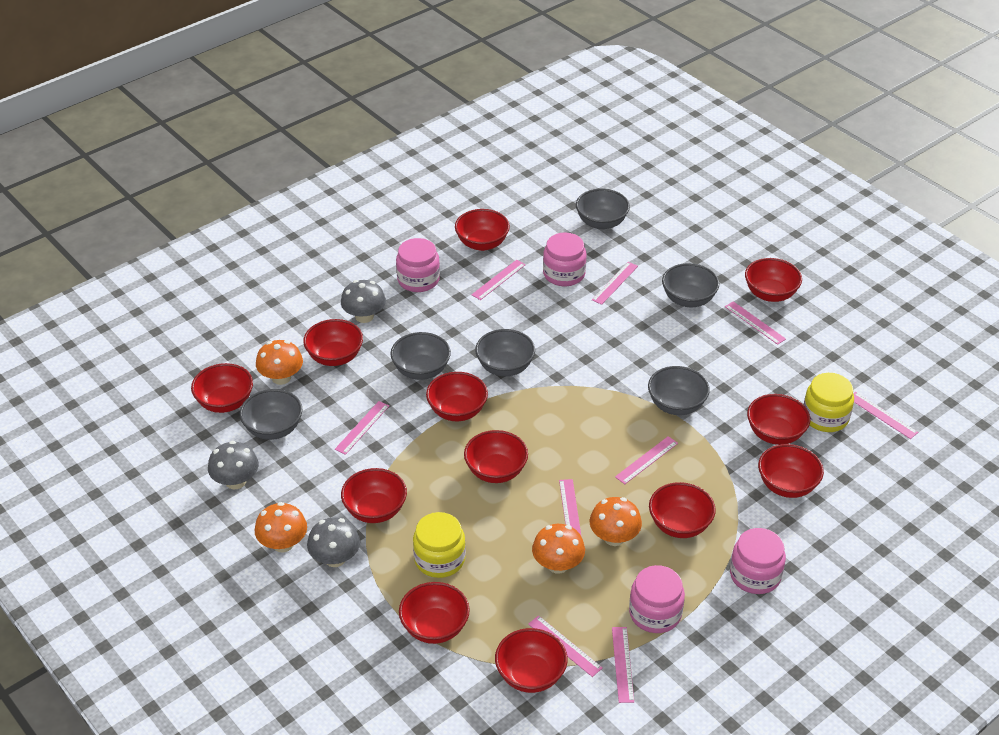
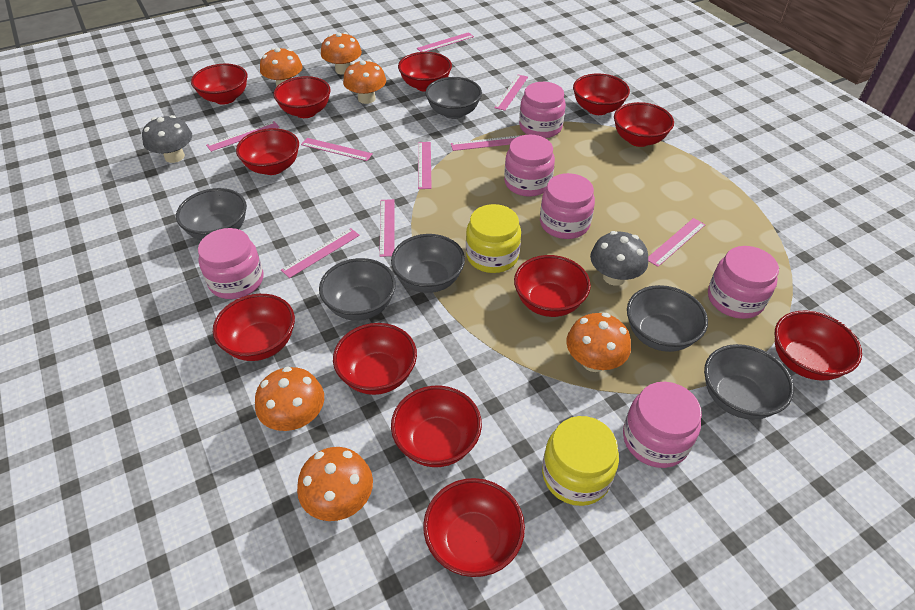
grey mushroom: 3 -> 2
orange mushroom: 4 -> 6
pink jar: 4 -> 6

